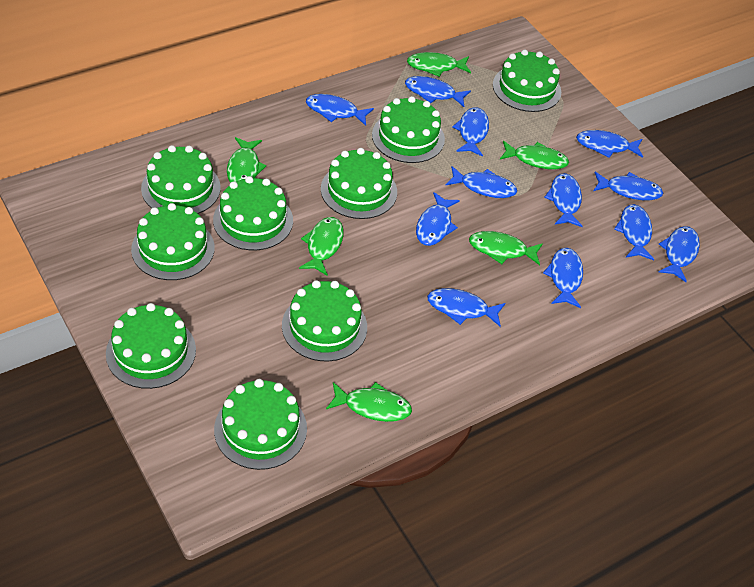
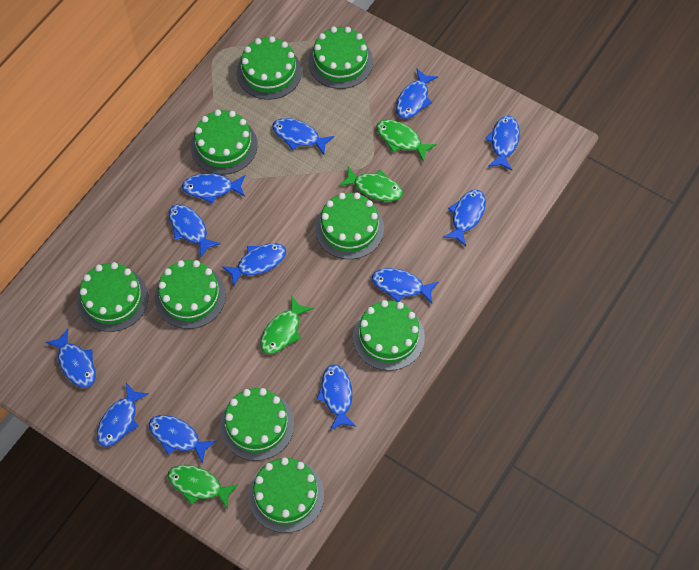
green fish: 6 -> 4

